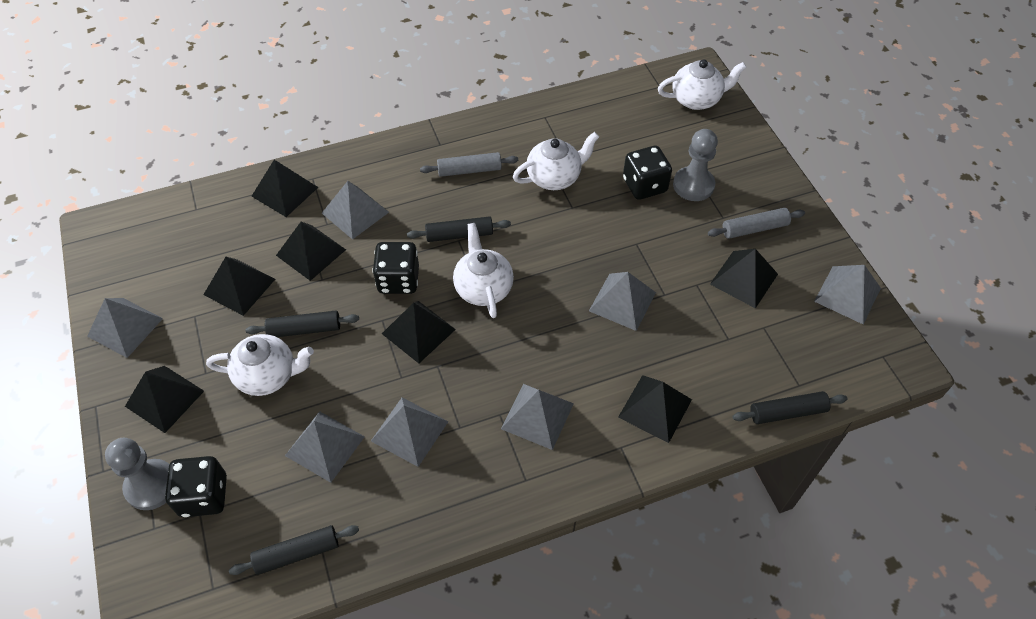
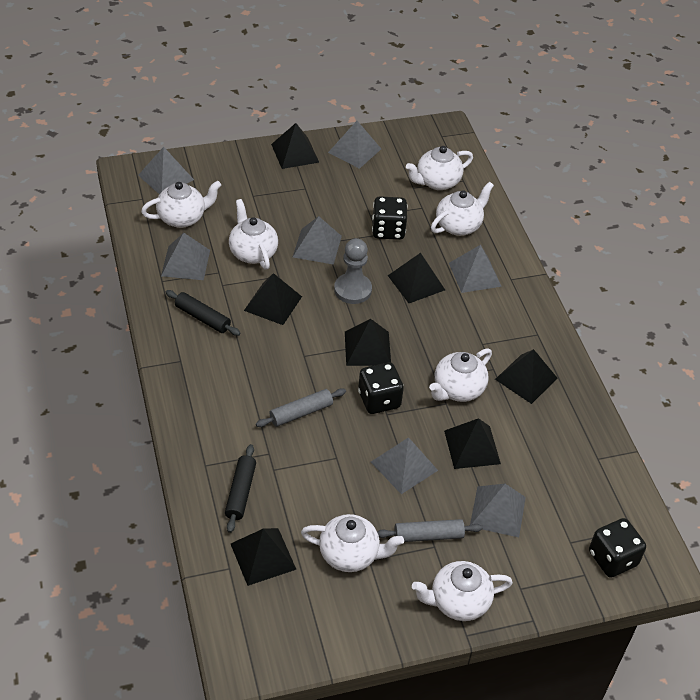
black rolling pin: 4 -> 2
grey pawn: 2 -> 1
white teapot: 4 -> 7

